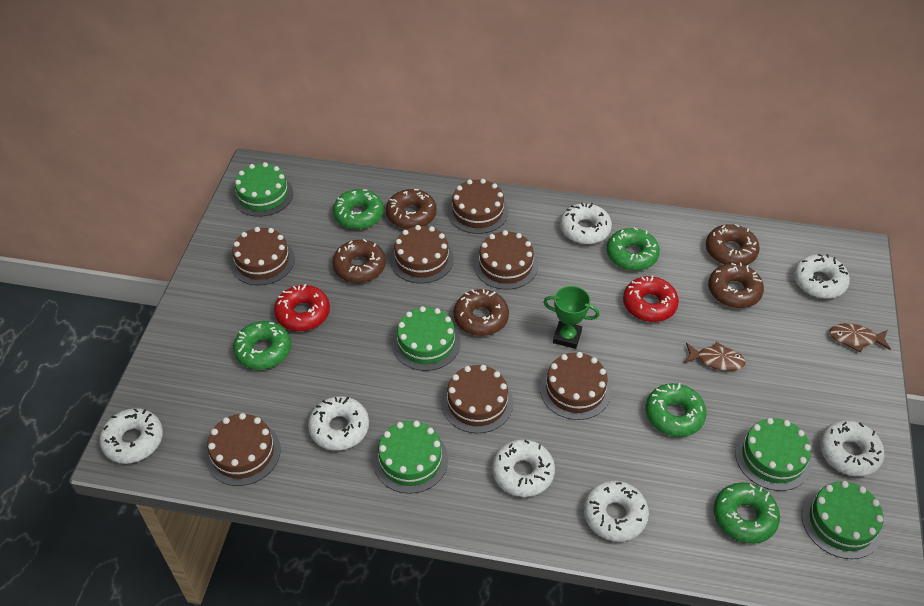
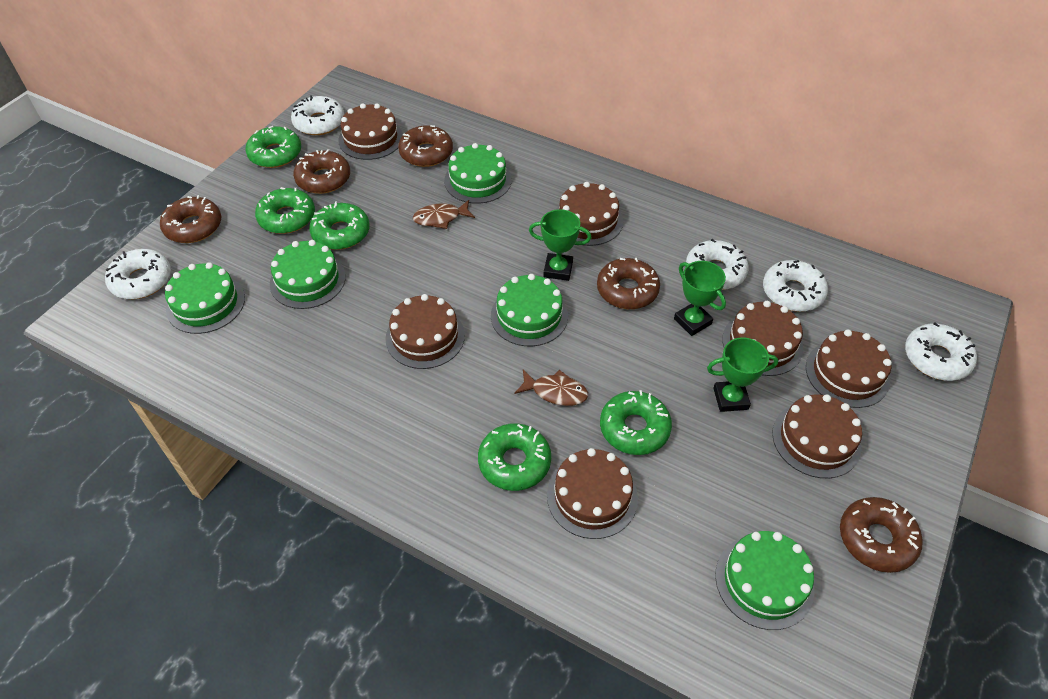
green trophy: 1 -> 3
red donut: 2 -> 0
white donut: 7 -> 5

